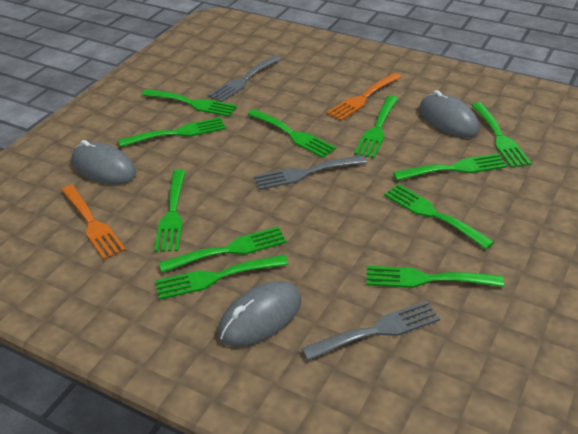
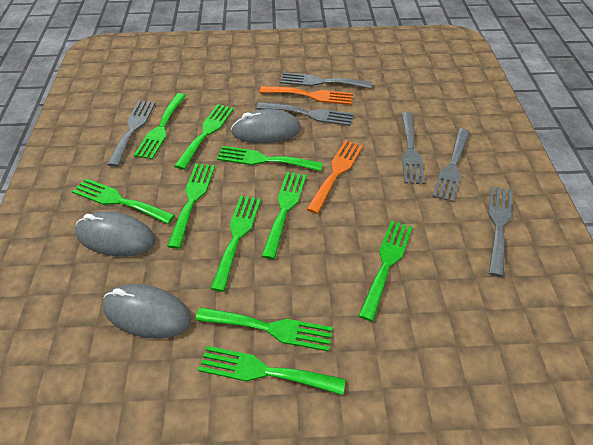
green fork: 11 -> 10
grey fork: 3 -> 6

